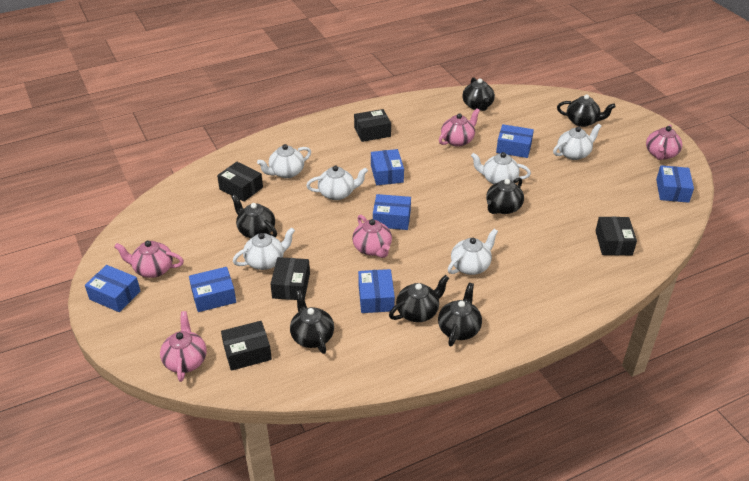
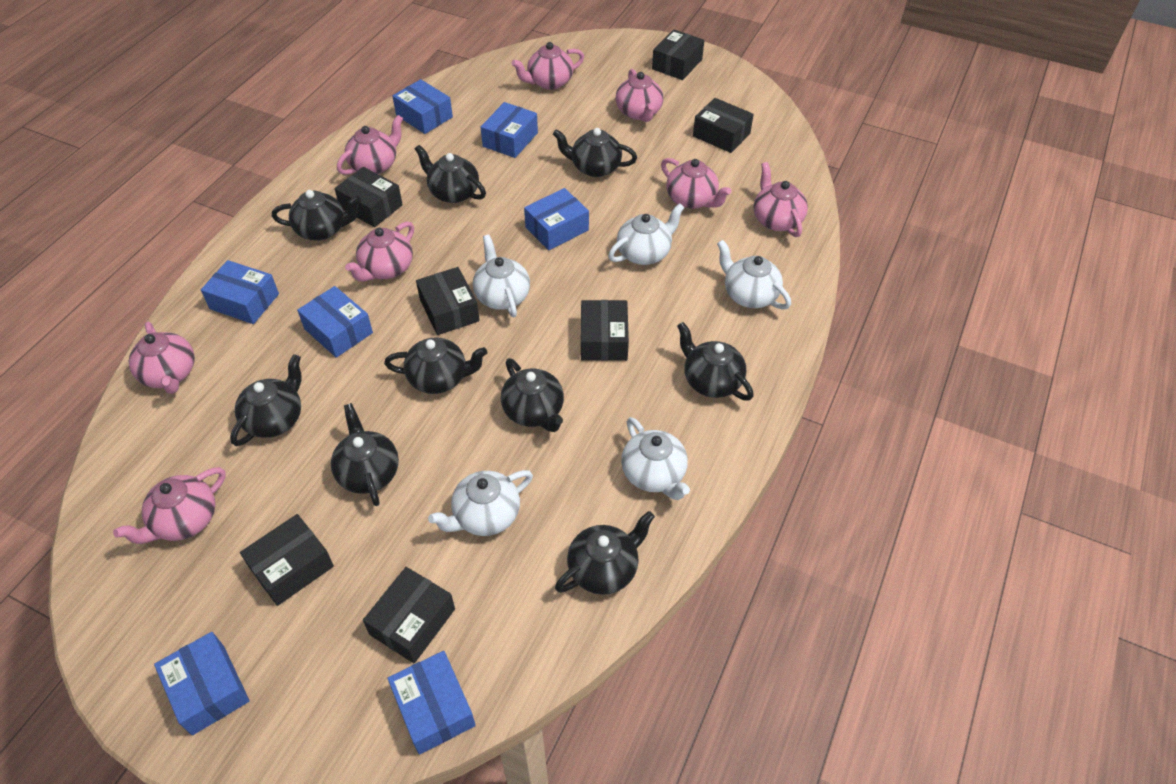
black box: 5 -> 7
black teapot: 7 -> 9
pink teapot: 5 -> 8
white teapot: 6 -> 5

